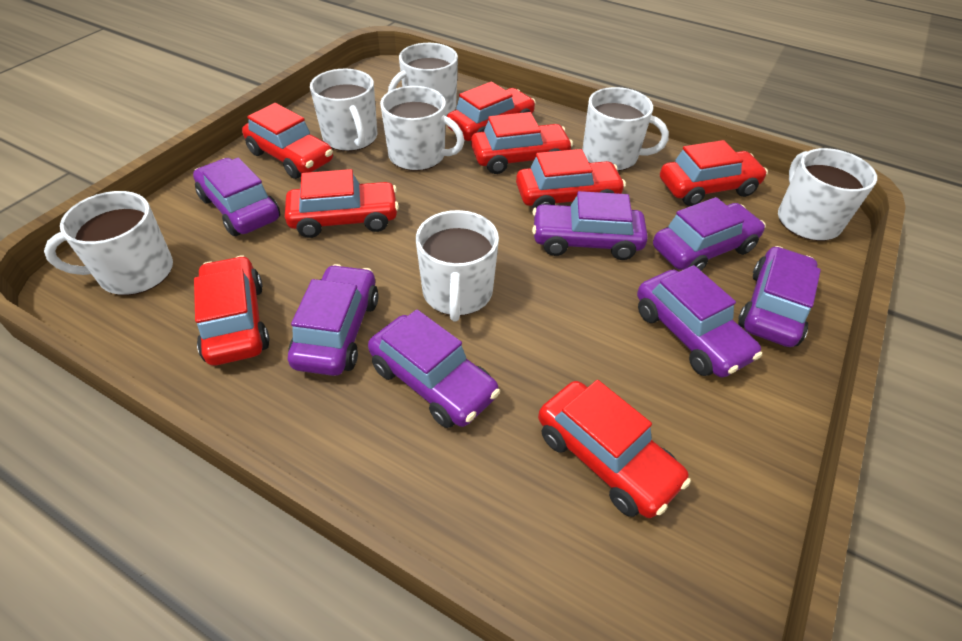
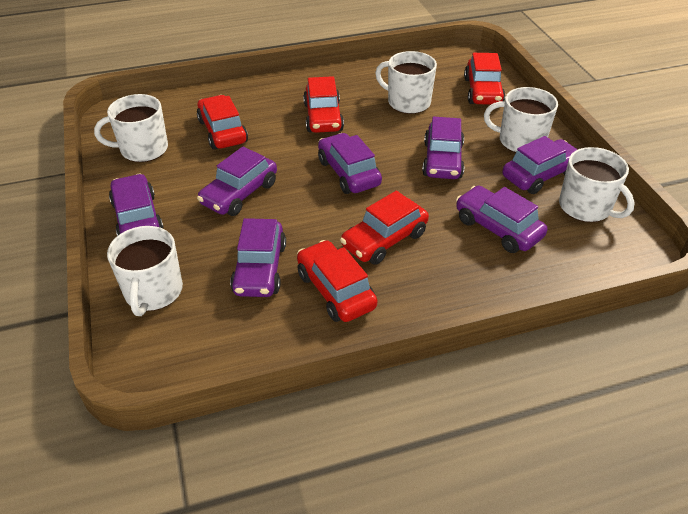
red car: 8 -> 5
white mug: 7 -> 5

